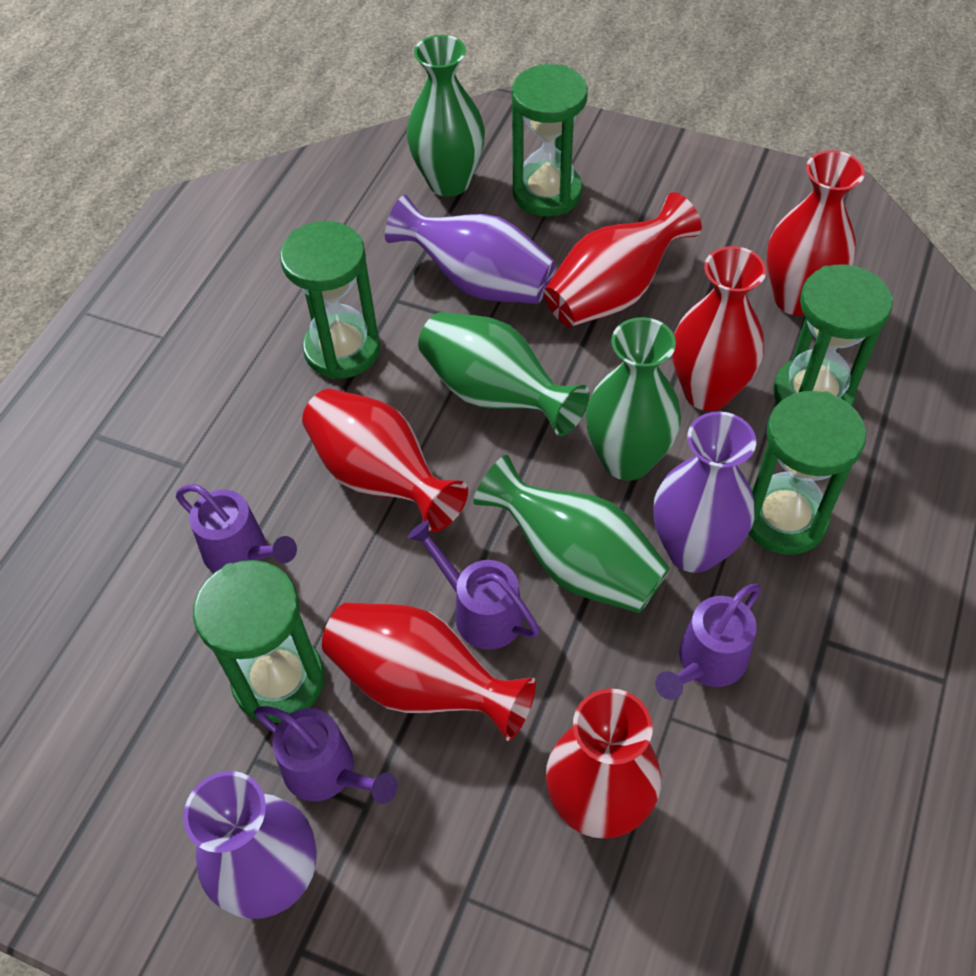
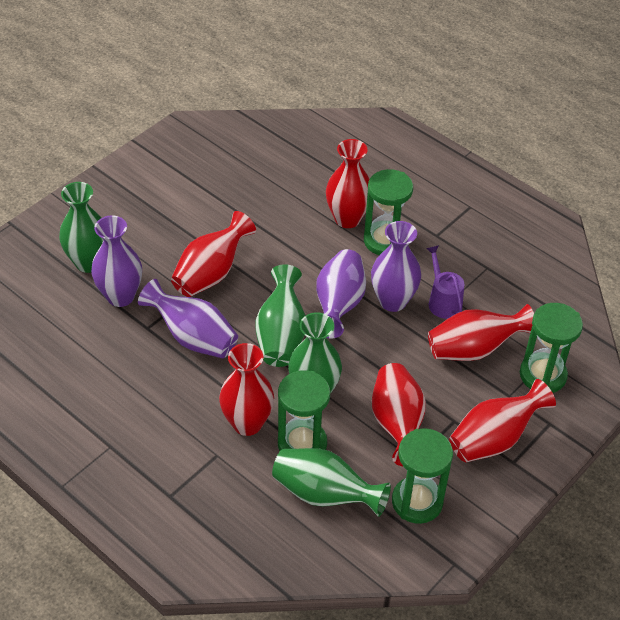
green hourglass: 5 -> 4
purple vase: 3 -> 4
purple watering can: 4 -> 1

